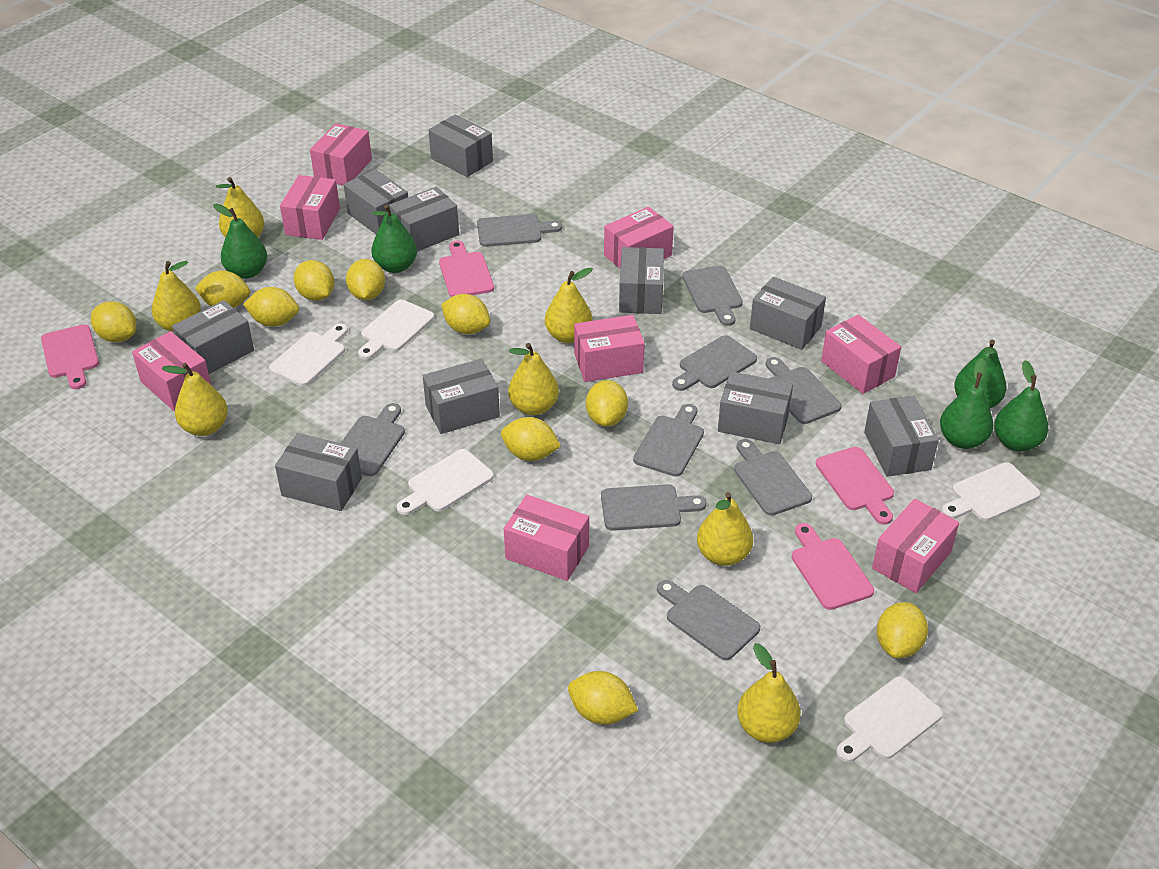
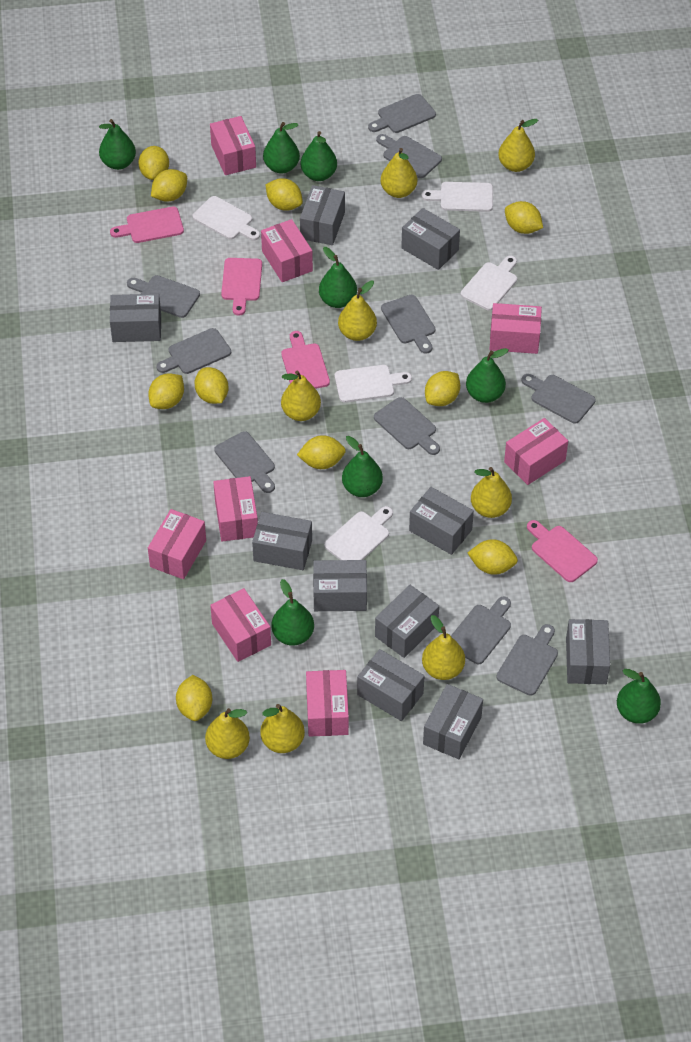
green pear: 5 -> 8
grey cutting board: 9 -> 10
yellow pear: 7 -> 8

